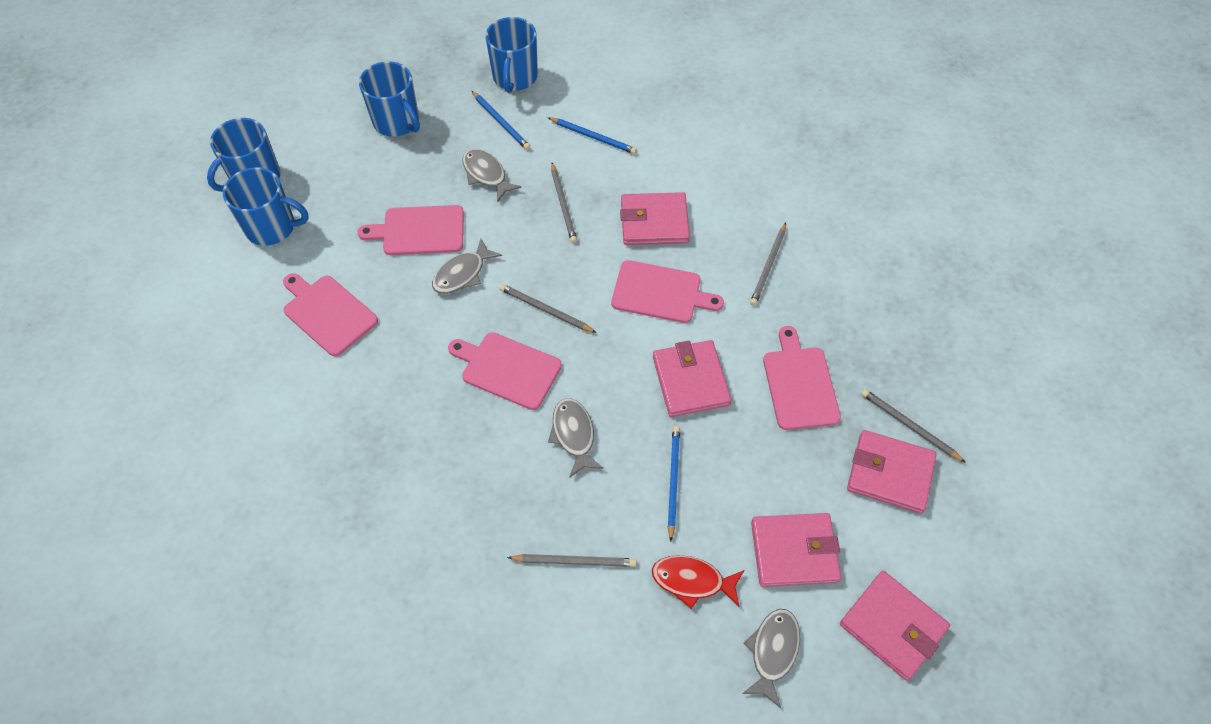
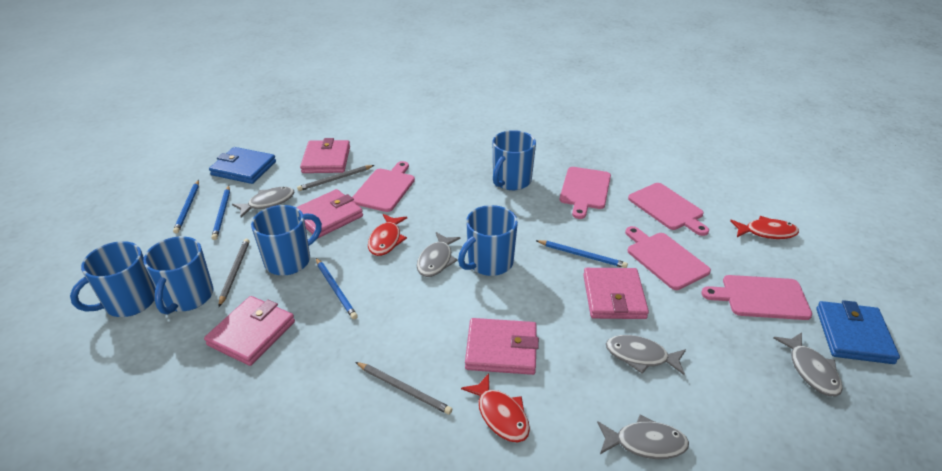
blue mug: 4 -> 5
blue pencil: 3 -> 4
blue wallet: 0 -> 2
grey fish: 4 -> 5
grey pencil: 5 -> 3
red fish: 1 -> 3

